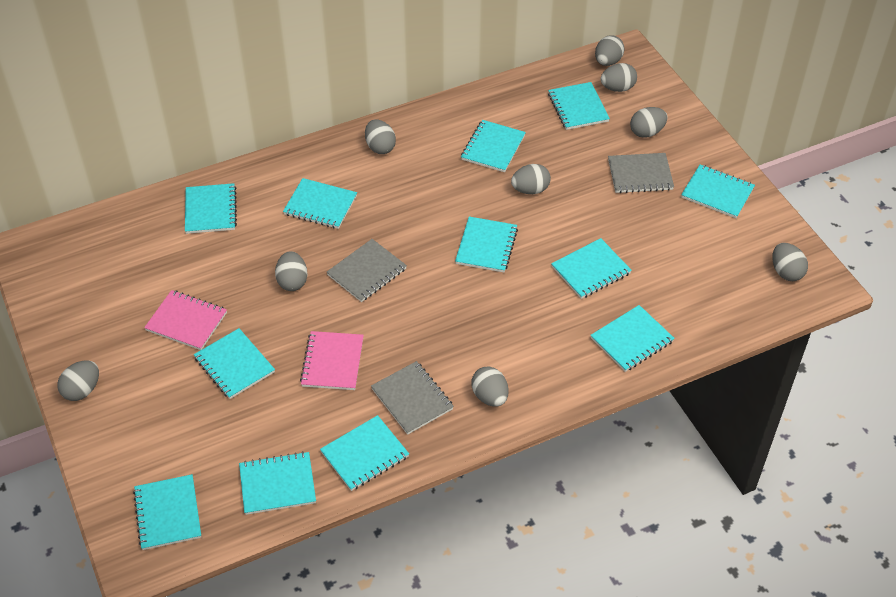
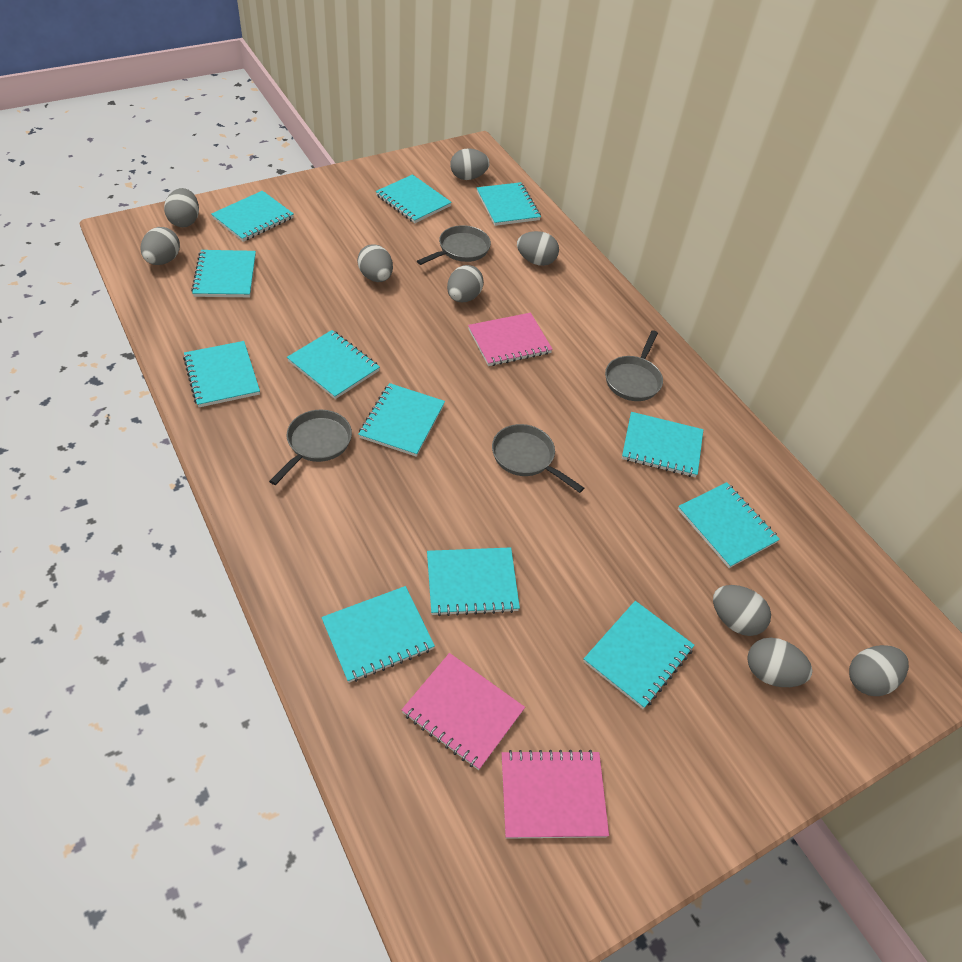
grey notebook: 3 -> 0
grey pan: 0 -> 4
pink notebook: 2 -> 3

